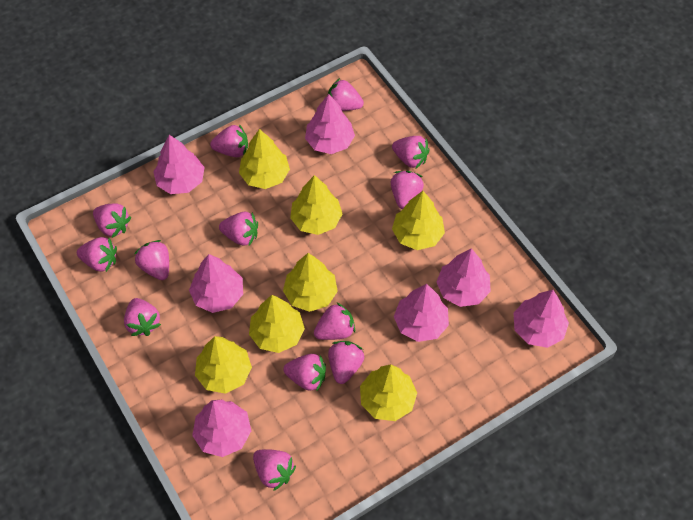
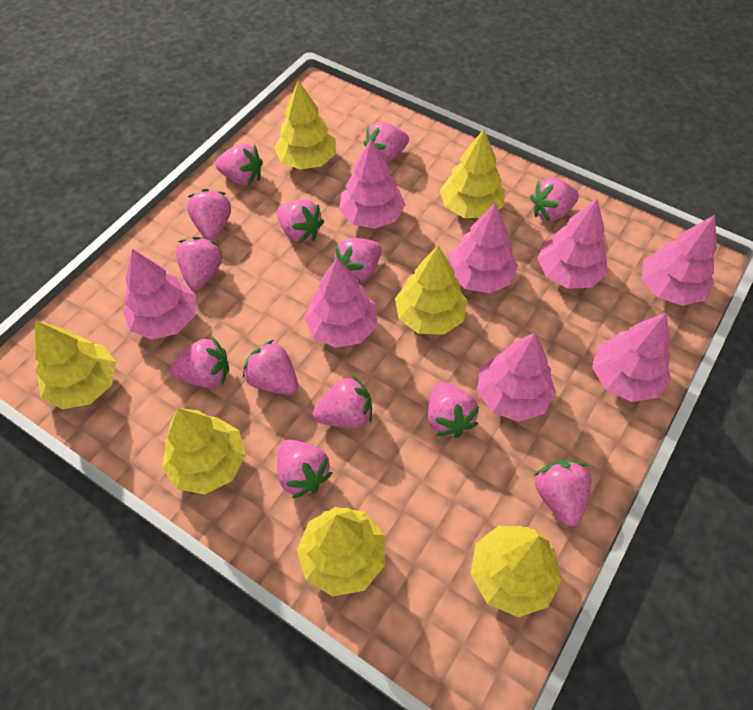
pink tree: 7 -> 8

